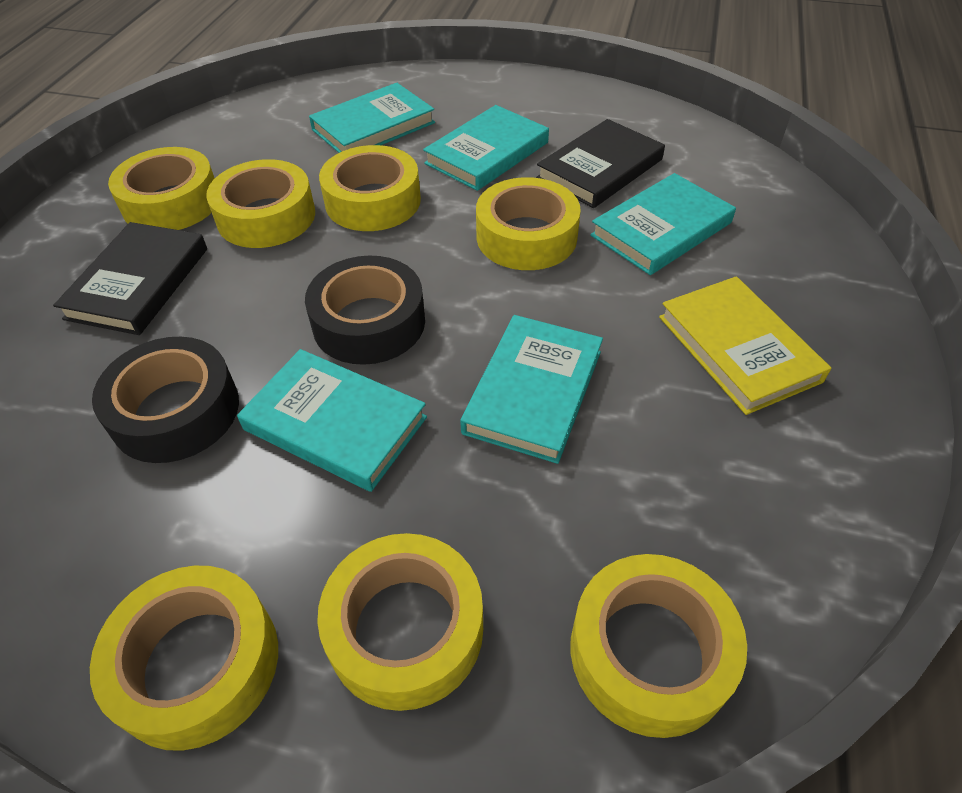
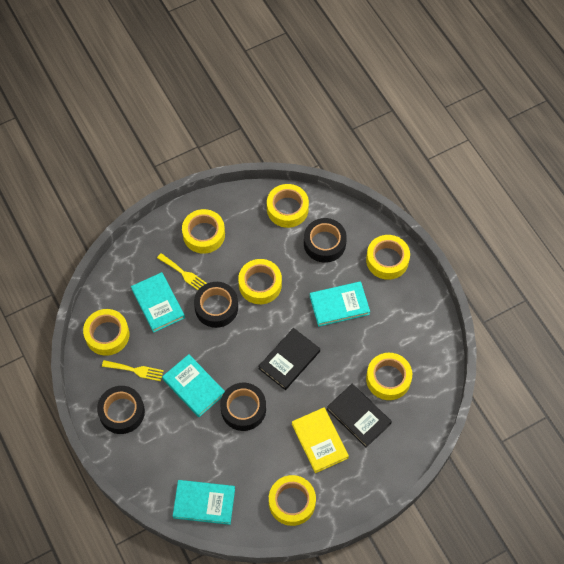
black tape: 2 -> 4
turquoise book: 5 -> 4
yellow fork: 0 -> 2

